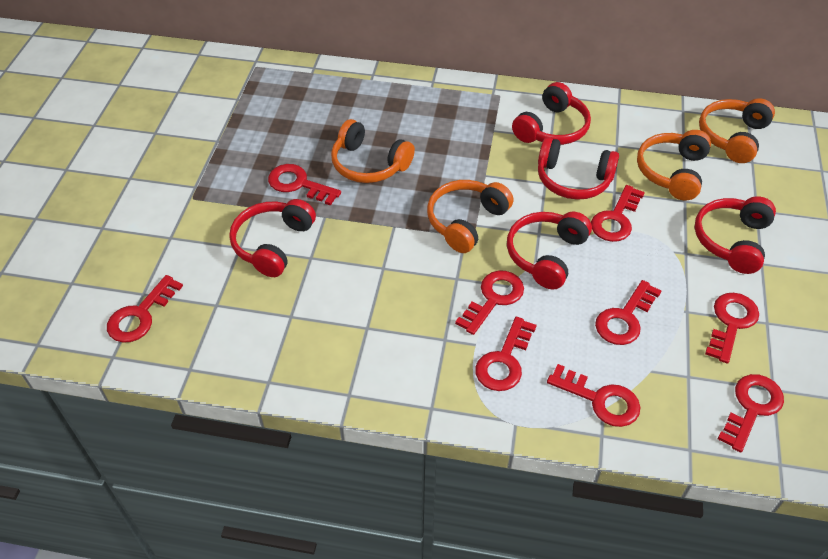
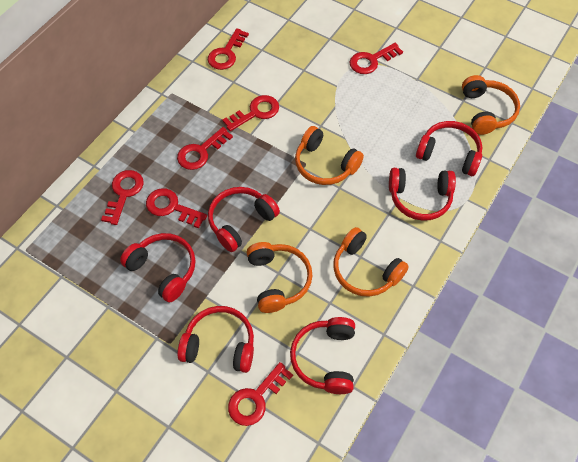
red headphones: 5 -> 6
red key: 9 -> 7

